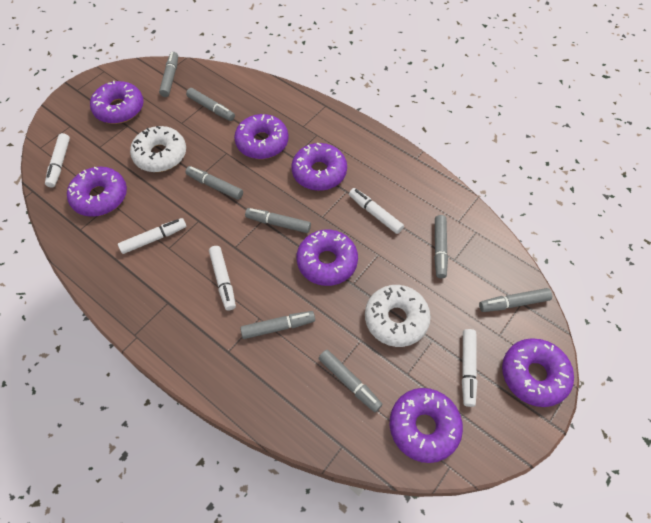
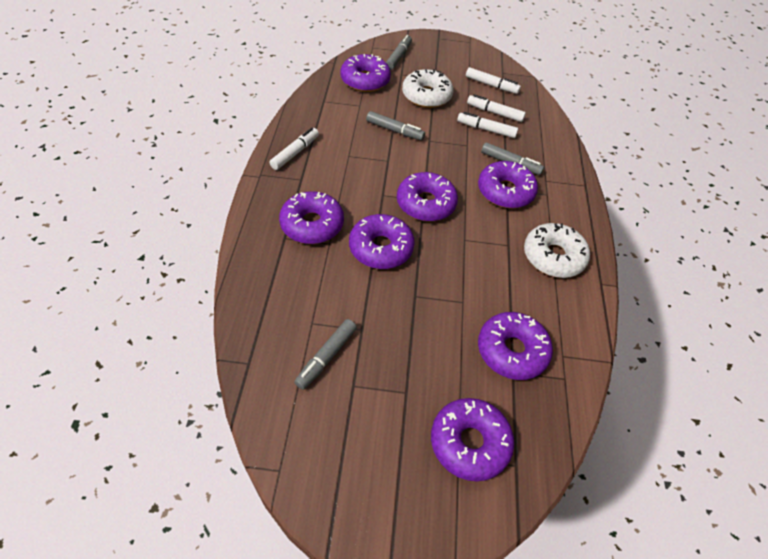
grey marker: 8 -> 4
white marker: 5 -> 4

